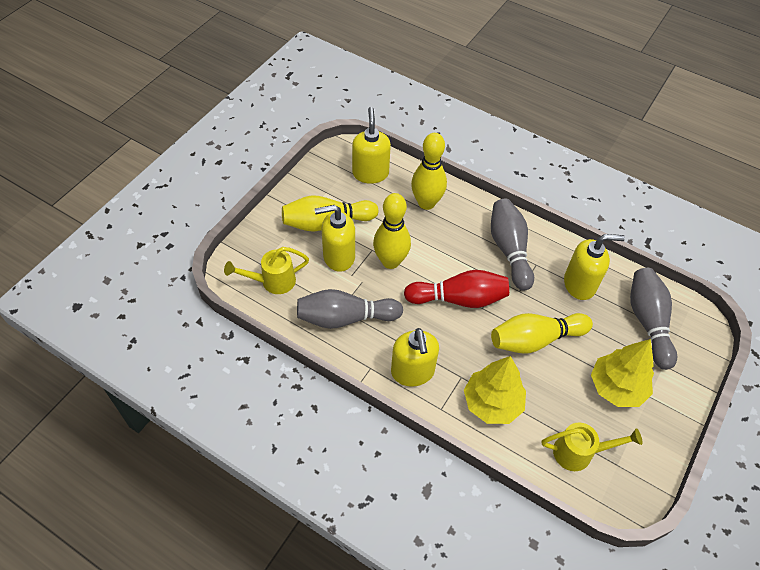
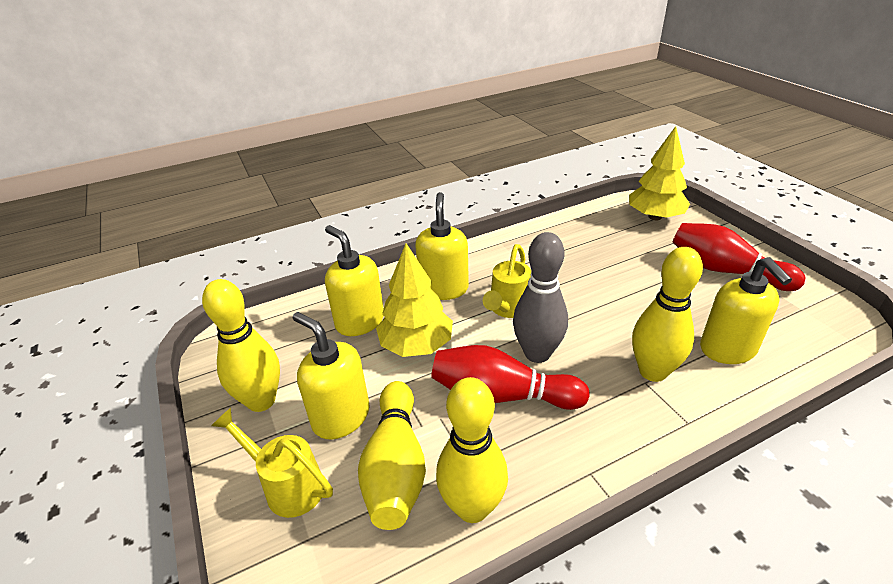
grey bowling pin: 3 -> 1
red bowling pin: 1 -> 2

